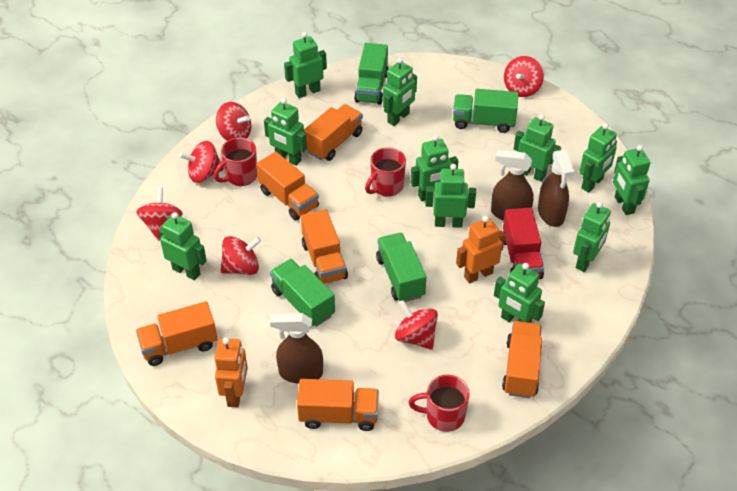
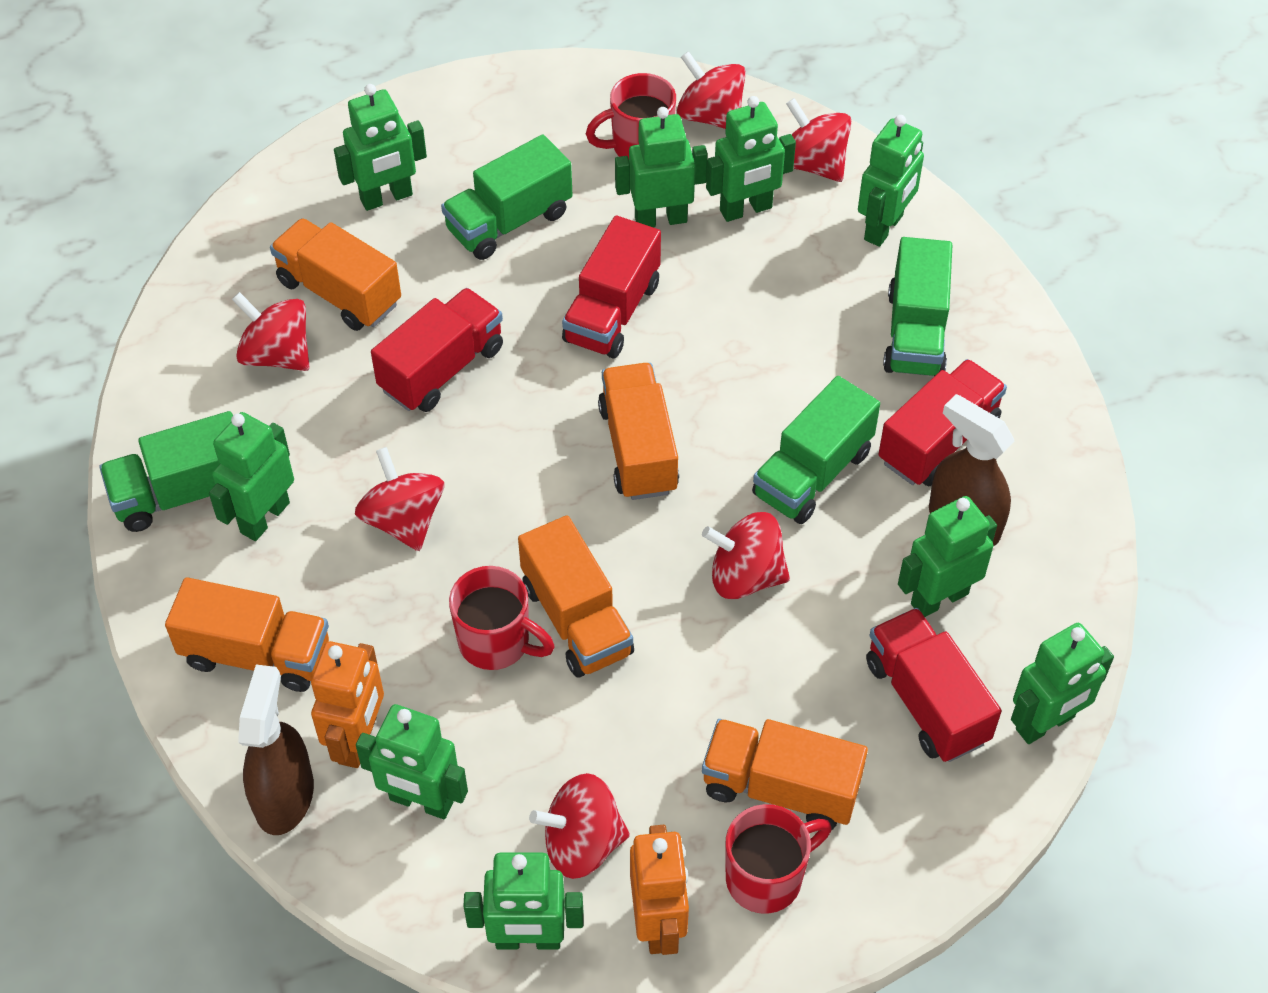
brown spray bottle: 3 -> 2
green robot: 11 -> 9
orange truck: 6 -> 5
red truck: 1 -> 4

